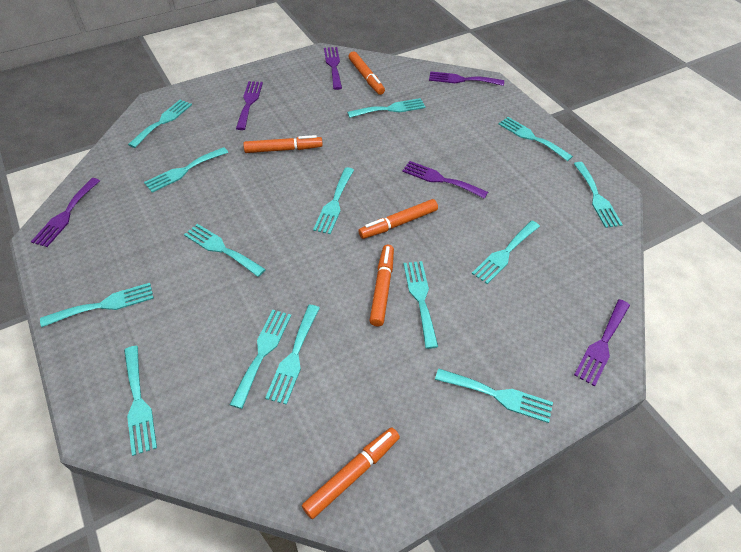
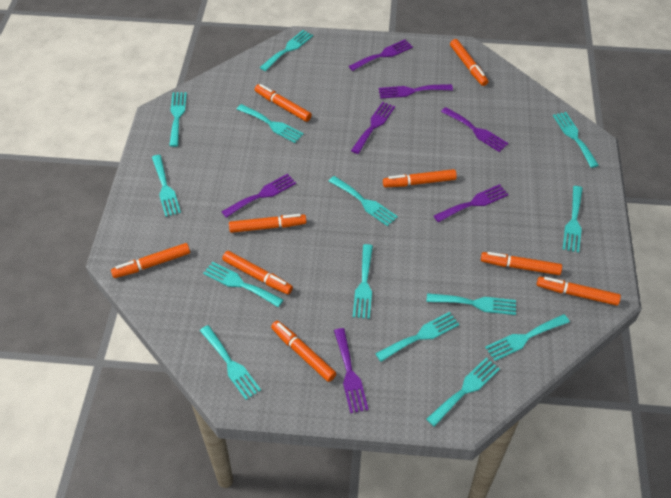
orange marker: 5 -> 9
purple fork: 6 -> 7

